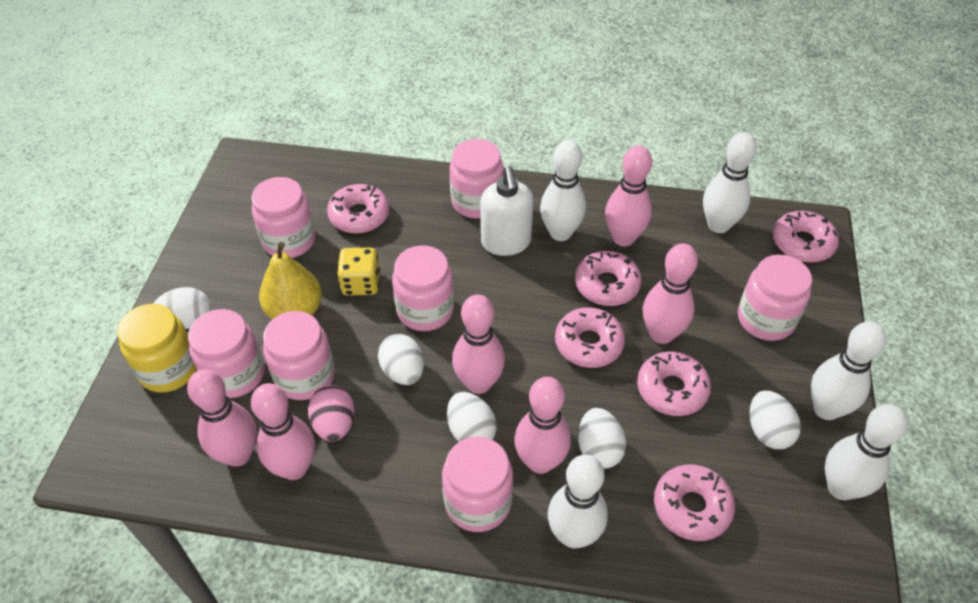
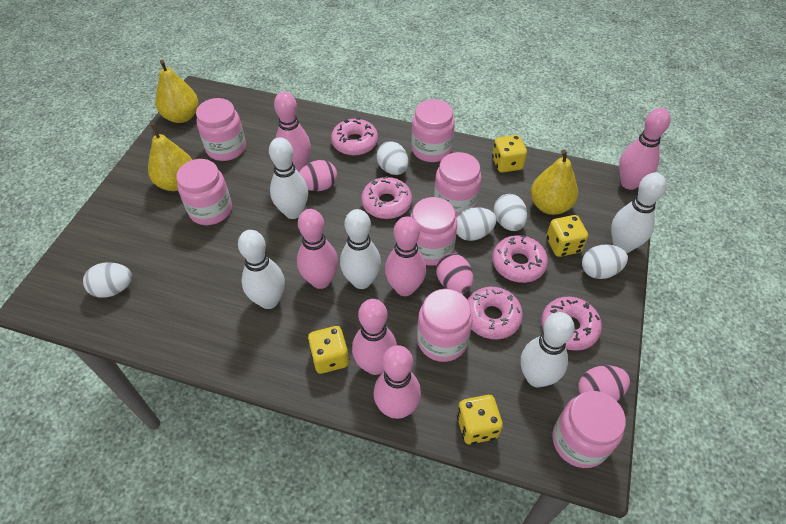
pink donut: 6 -> 5
pink egg: 1 -> 3
white soap dispenser: 1 -> 0
yellow dice: 1 -> 4
yellow jar: 1 -> 0
yellow pear: 1 -> 3

